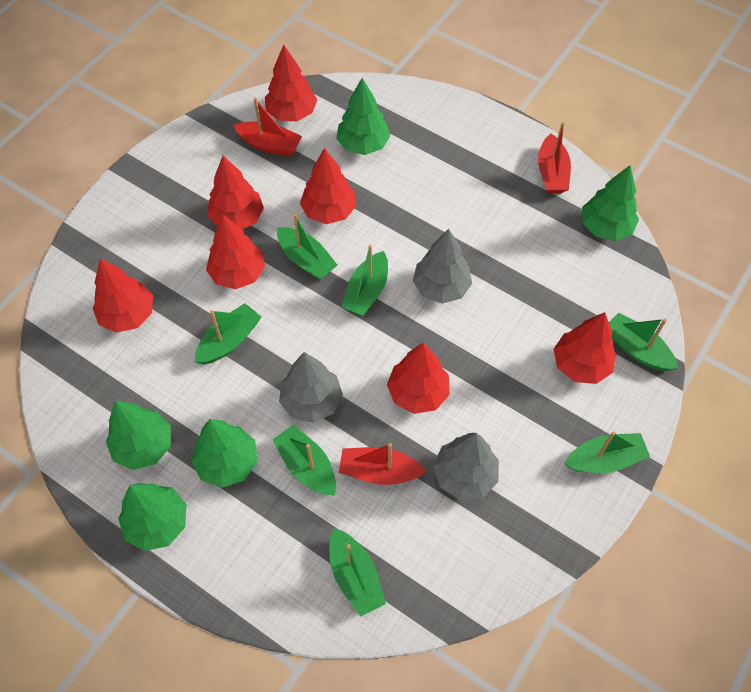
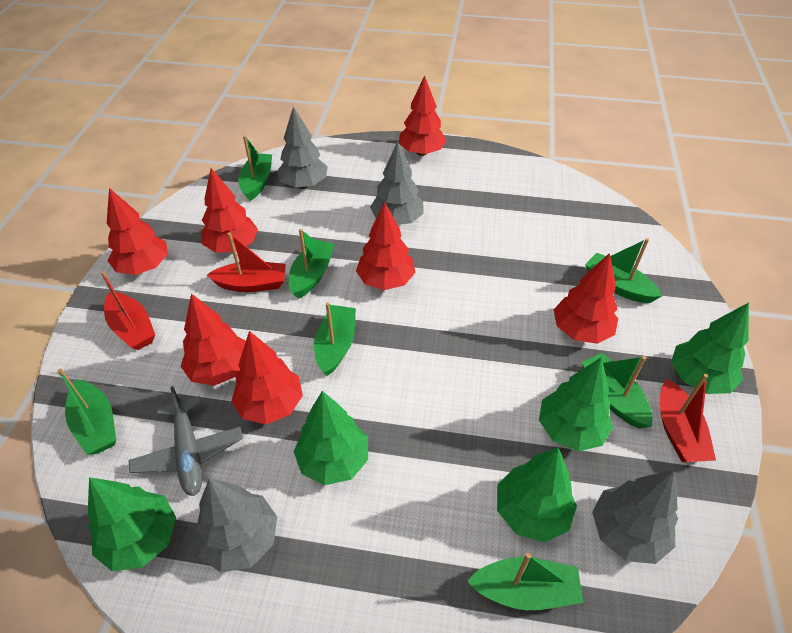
grey plane: 0 -> 1
grey tree: 3 -> 4

